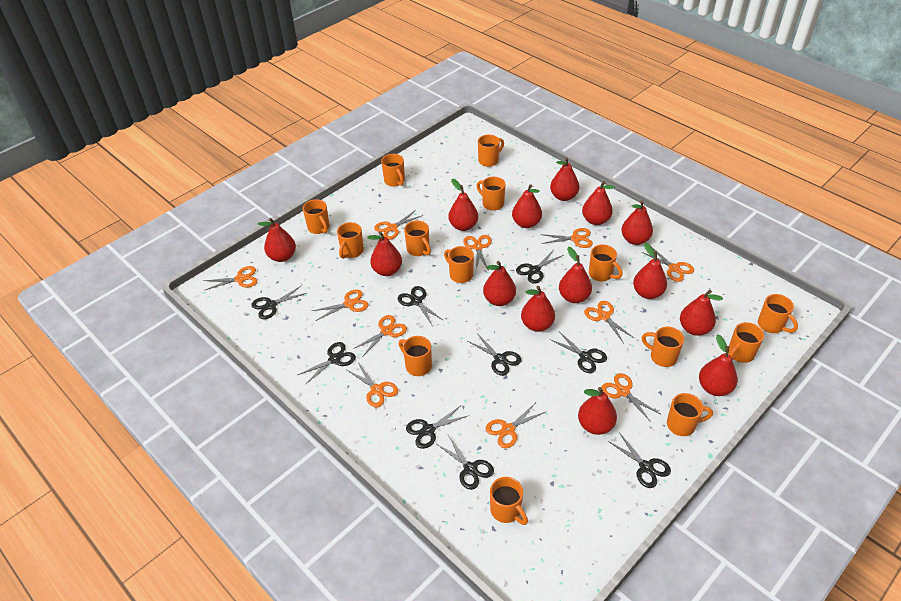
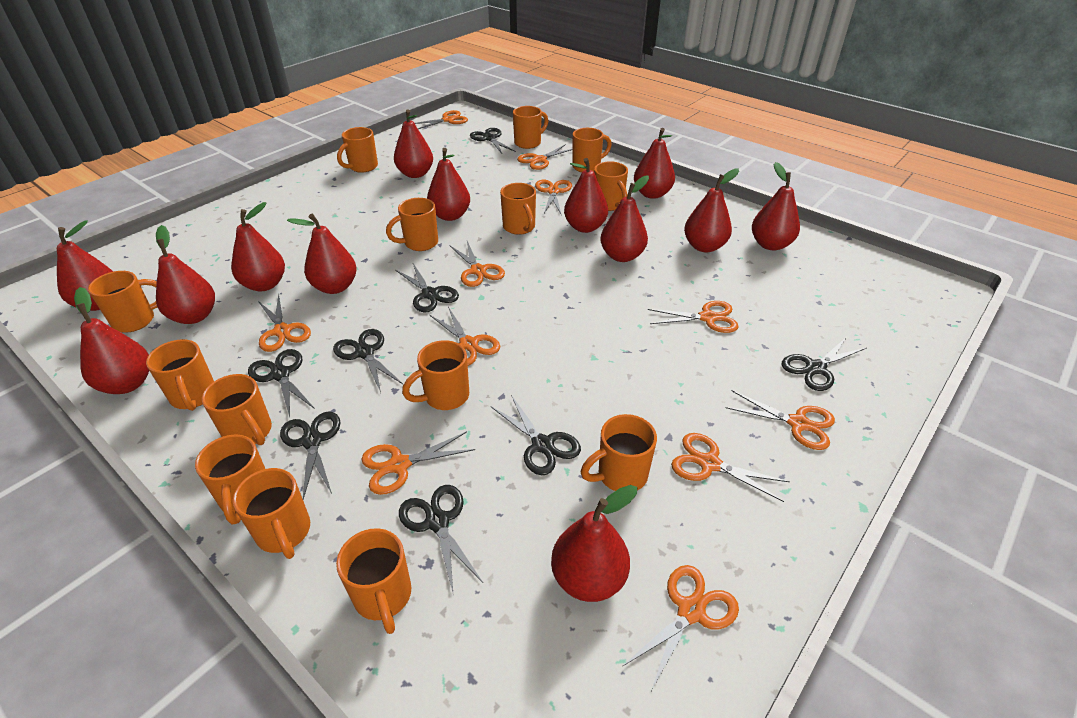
black scissors: 9 -> 8
red pear: 14 -> 13

